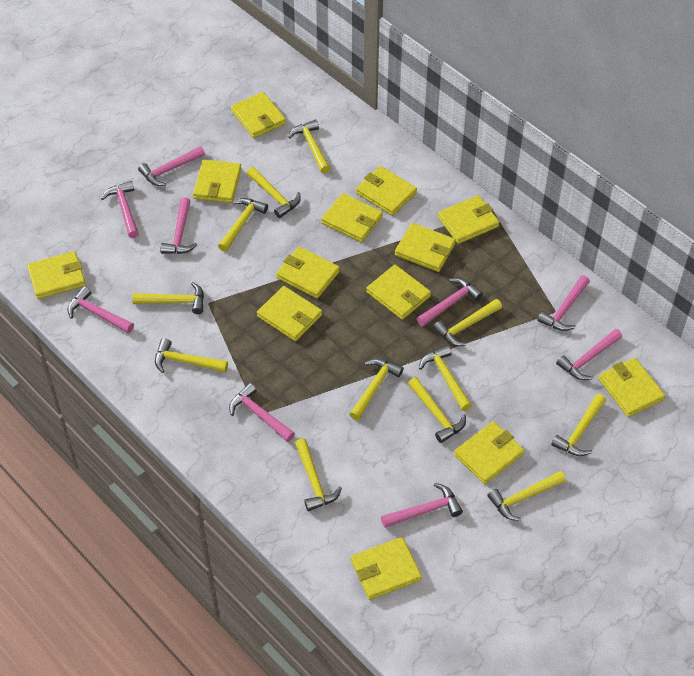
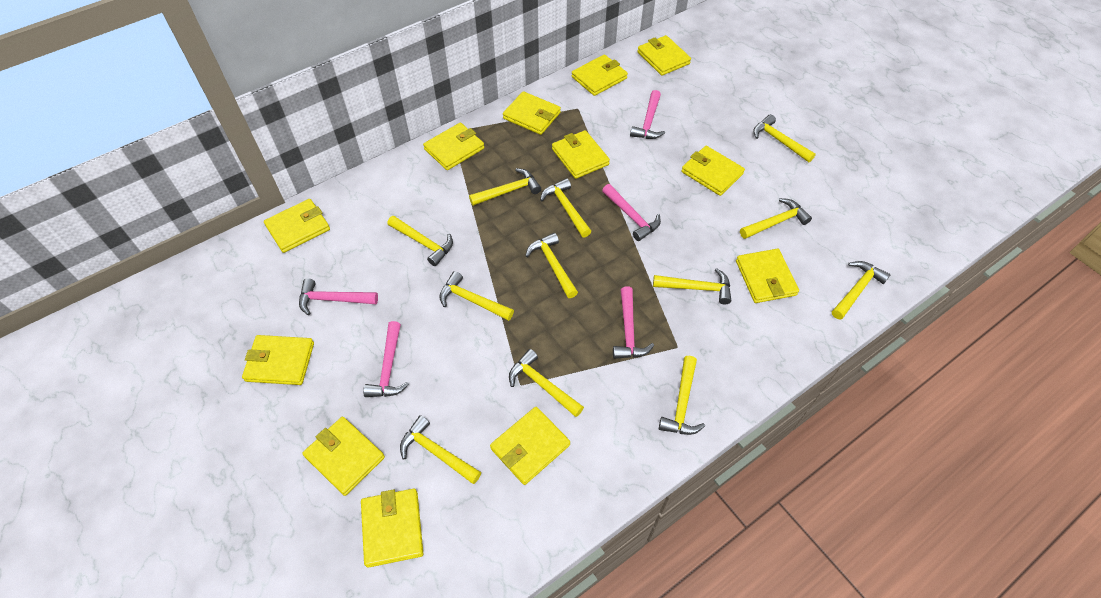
pink hammer: 9 -> 5
yellow wallet: 13 -> 12

